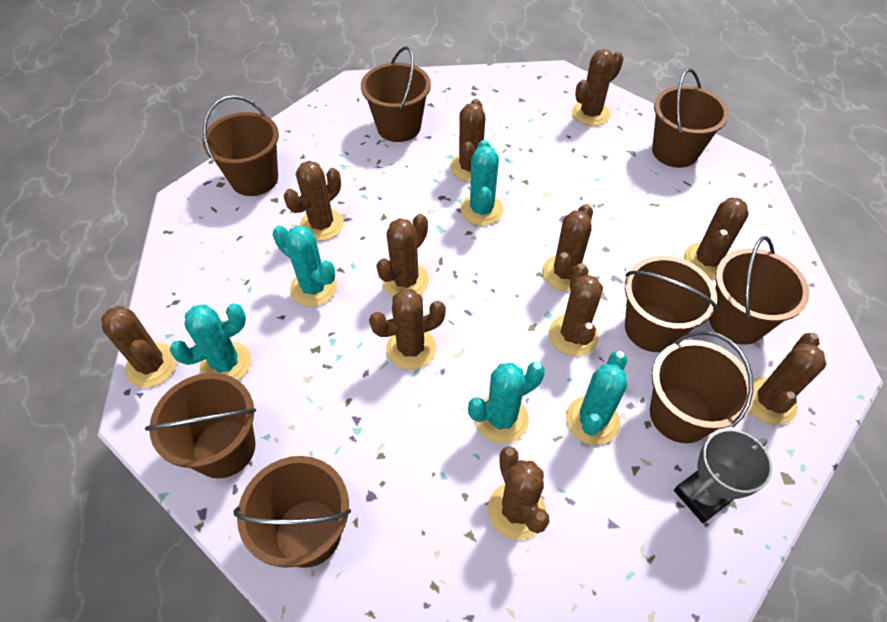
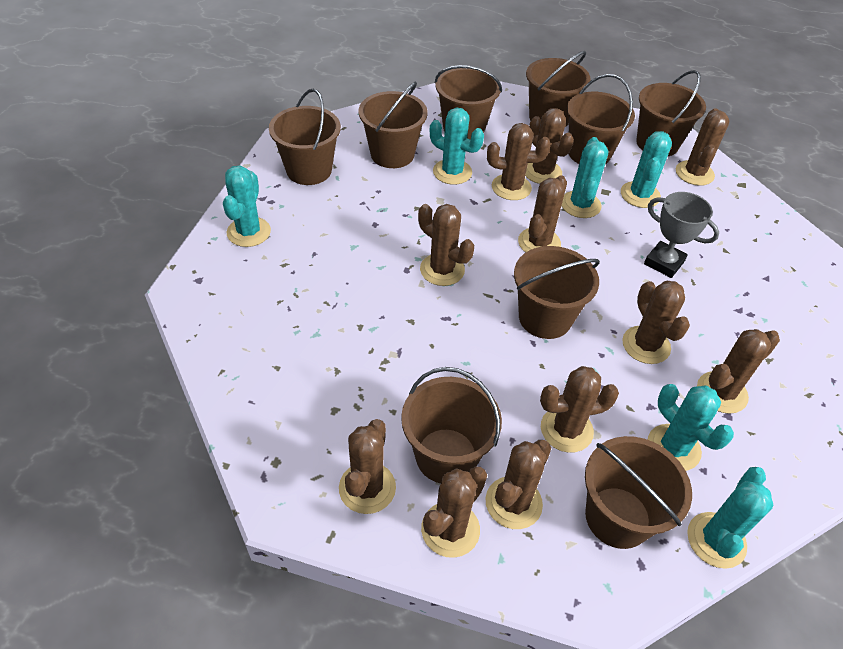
brown bucket: 8 -> 9
turquoise cactus: 5 -> 6

